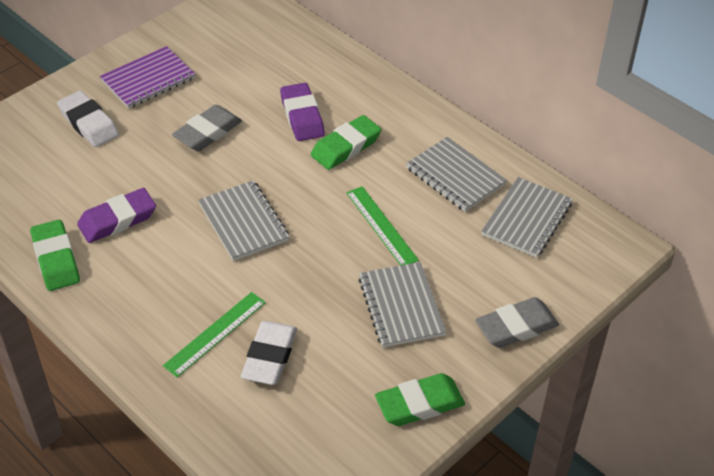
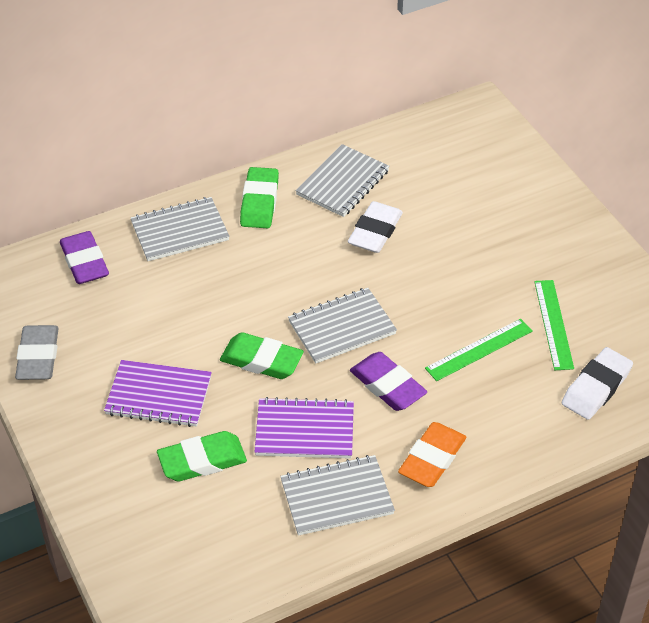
grey eraser: 2 -> 1
orange eraser: 0 -> 1
purple notebook: 1 -> 2

